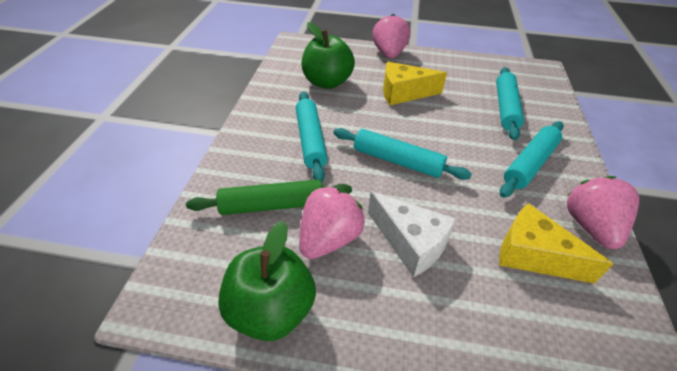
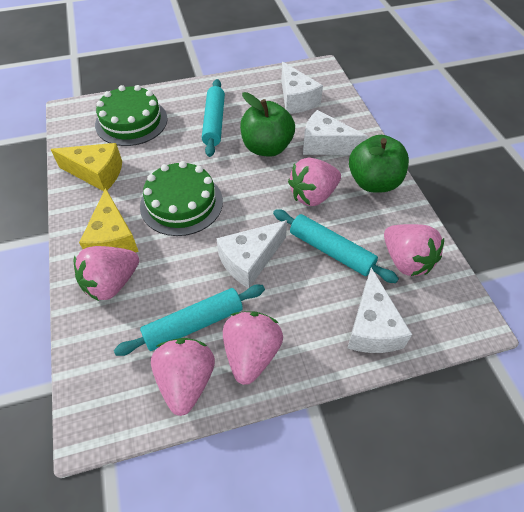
green cake: 0 -> 2
green rolling pin: 1 -> 0
pink strawberry: 3 -> 5
turquoise rolling pin: 4 -> 3
white cheese: 1 -> 4

